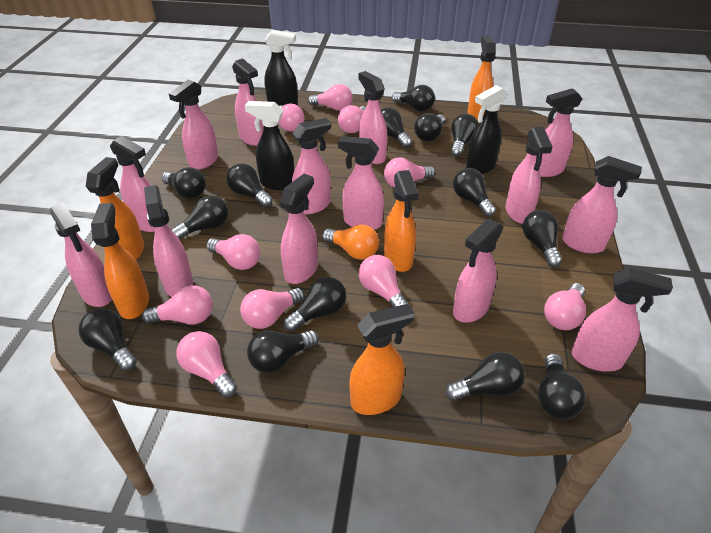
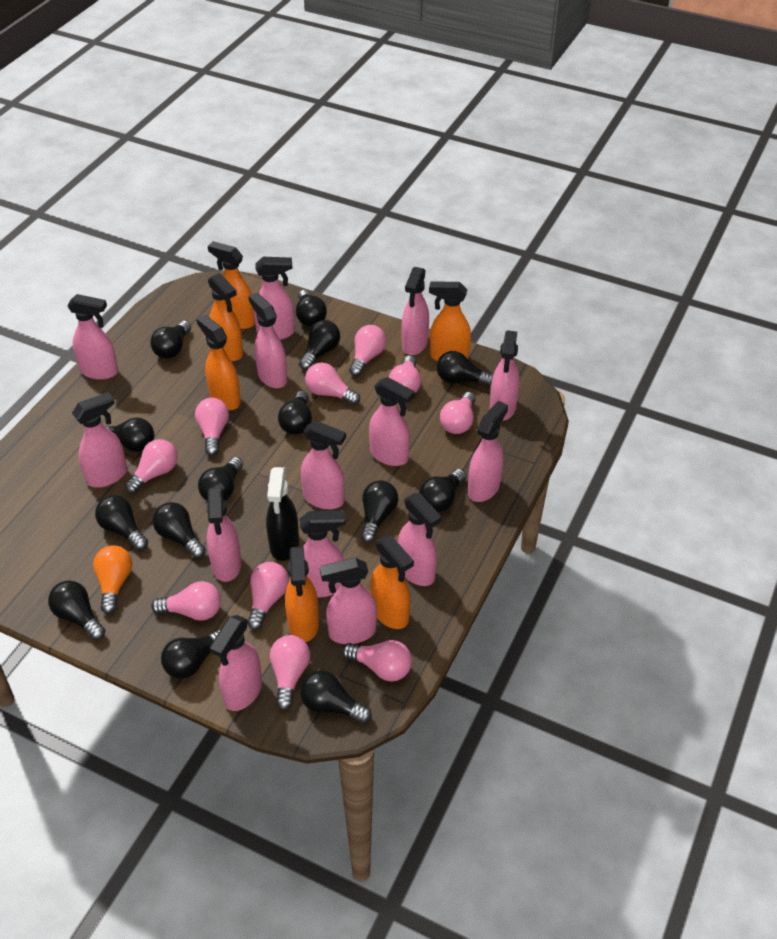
black spray bottle: 3 -> 1
orange spray bottle: 5 -> 6

